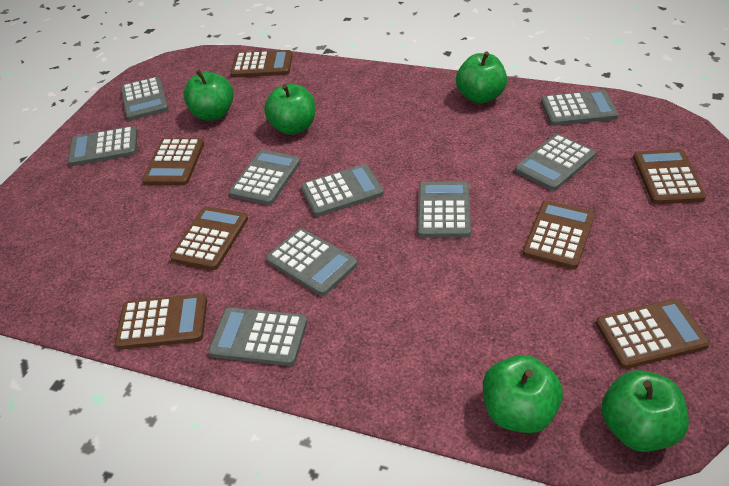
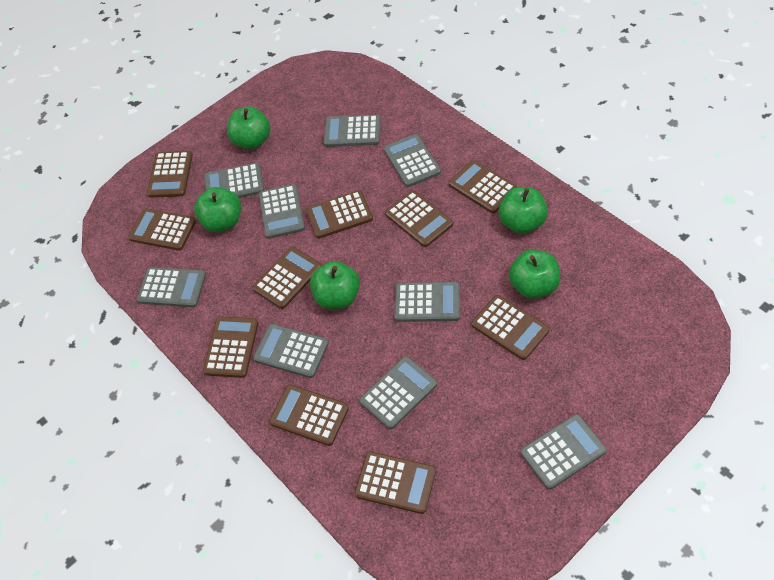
brown calculator: 7 -> 10

